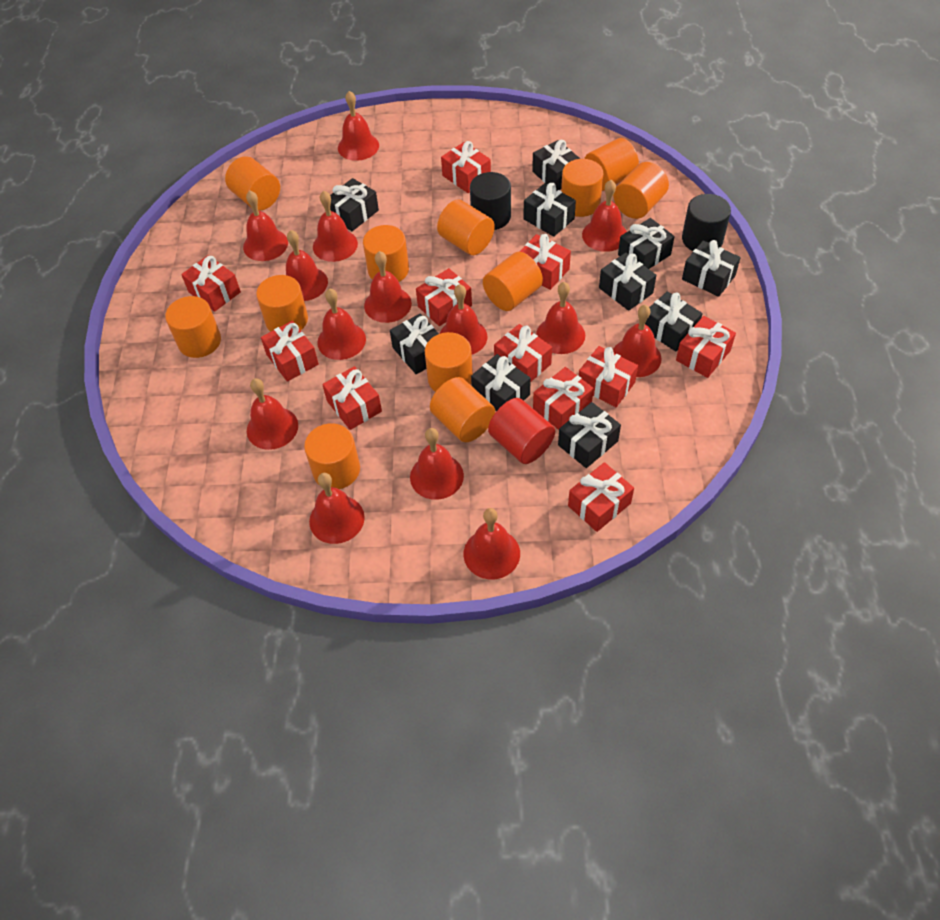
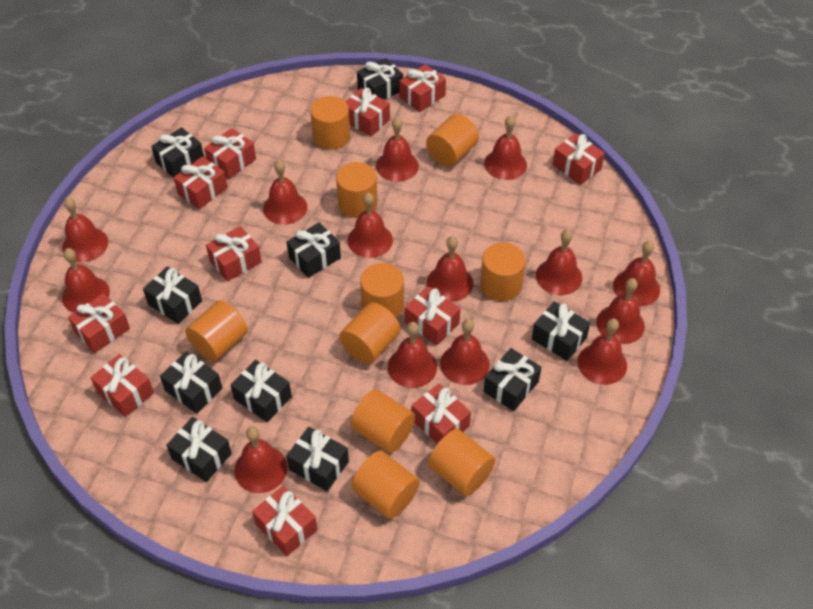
black cylinder: 2 -> 0
orange cylinder: 12 -> 10
red cylinder: 1 -> 0

